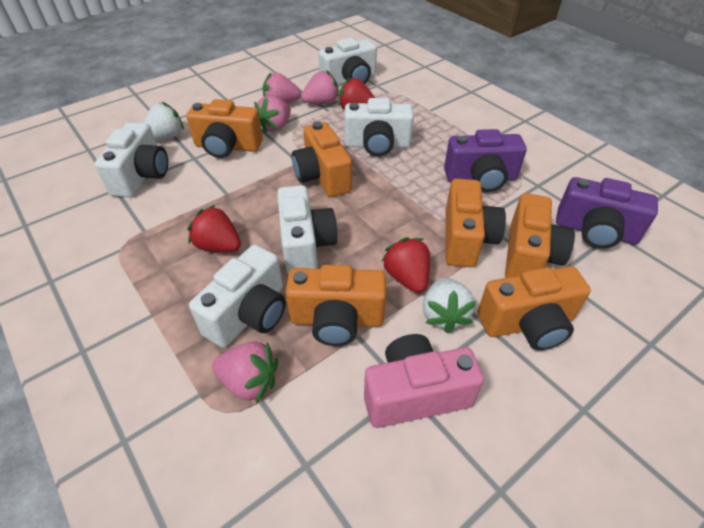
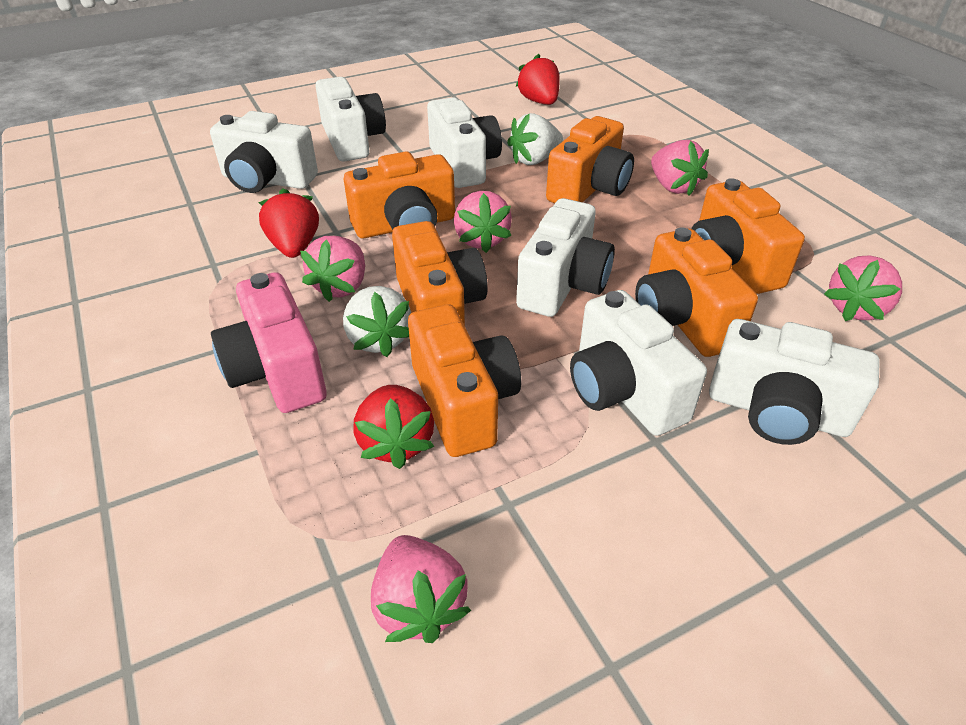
pink strawberry: 4 -> 5
purple camera: 2 -> 0
white camera: 5 -> 6

